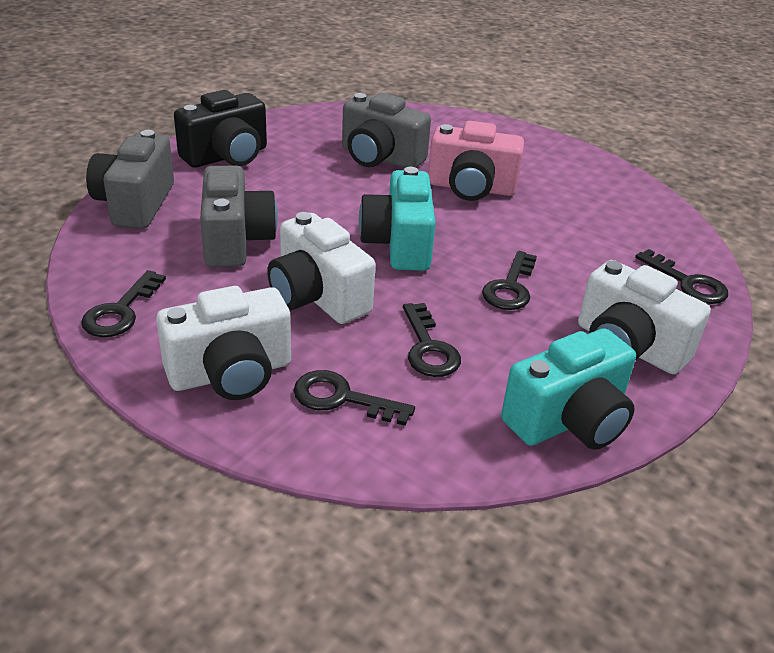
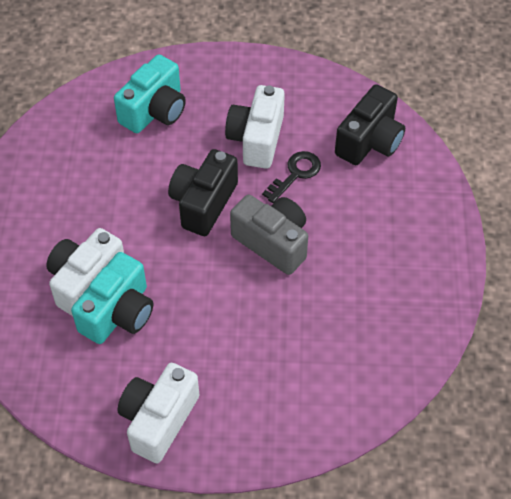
black camera: 1 -> 2
black key: 5 -> 1
grey camera: 3 -> 1
pink camera: 1 -> 0

